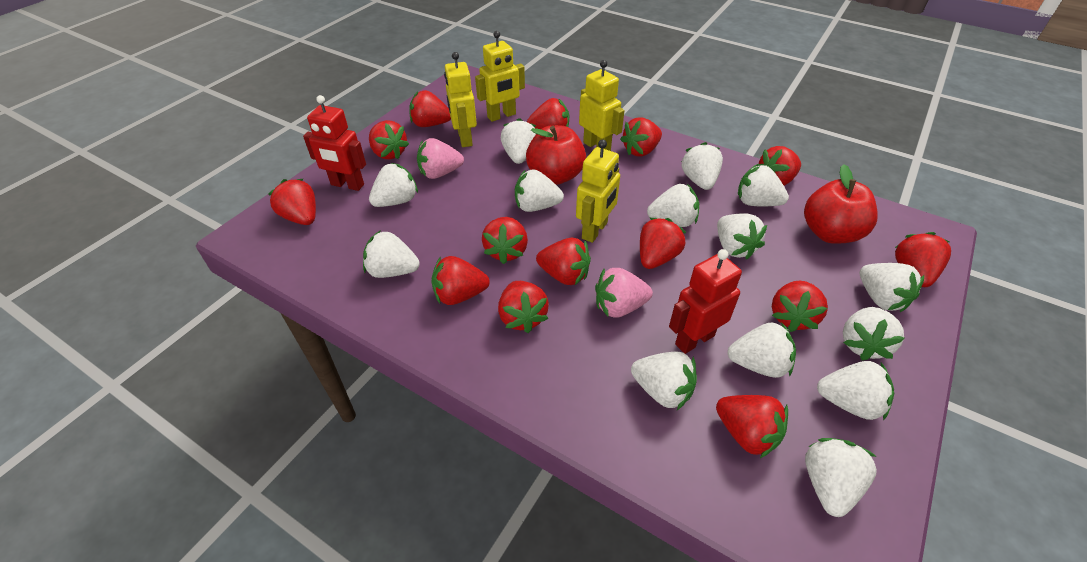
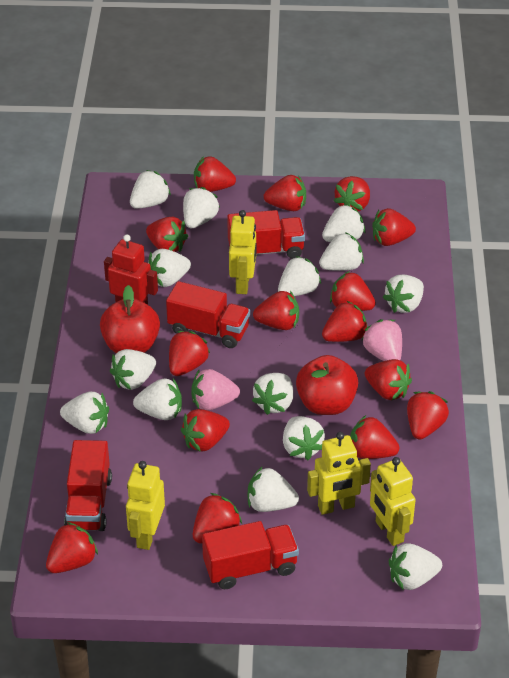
red robot: 2 -> 1
red strawberry: 14 -> 15
red truck: 0 -> 4

